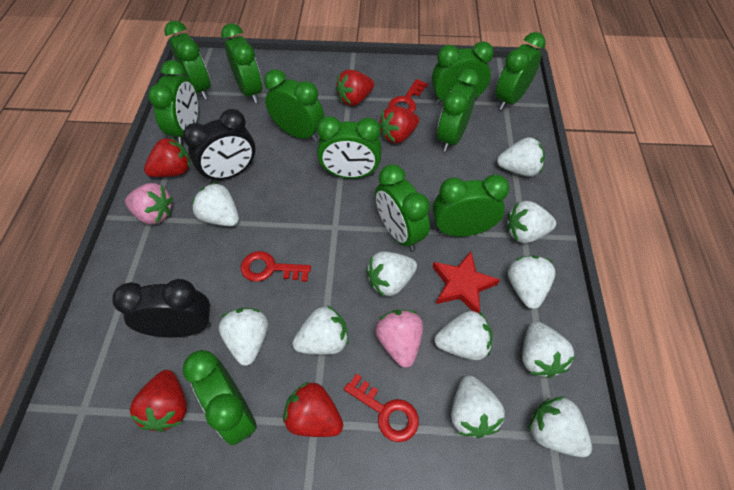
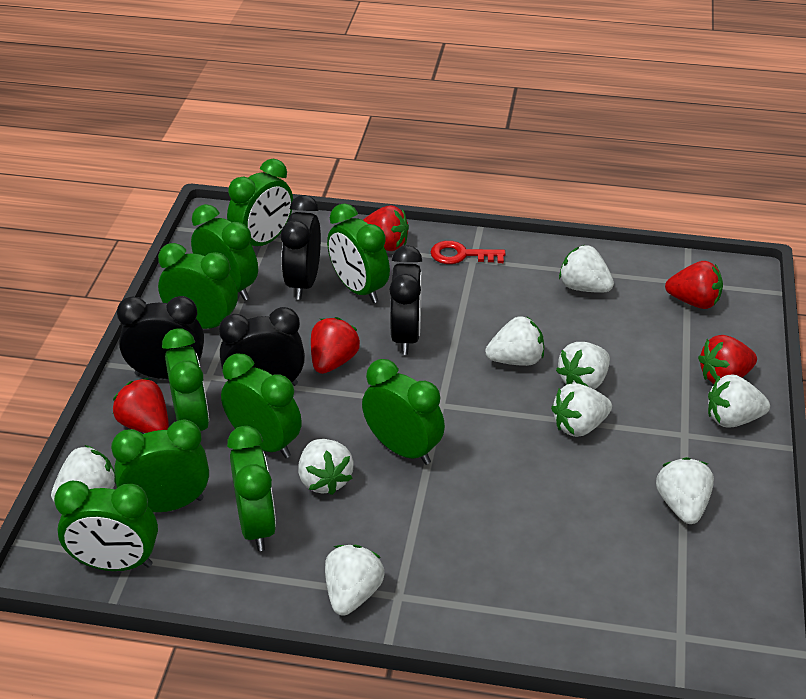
black clock: 2 -> 4
green clock: 11 -> 10
pink strawberry: 2 -> 0
red key: 3 -> 1
red star: 1 -> 0
white strawberry: 11 -> 9

